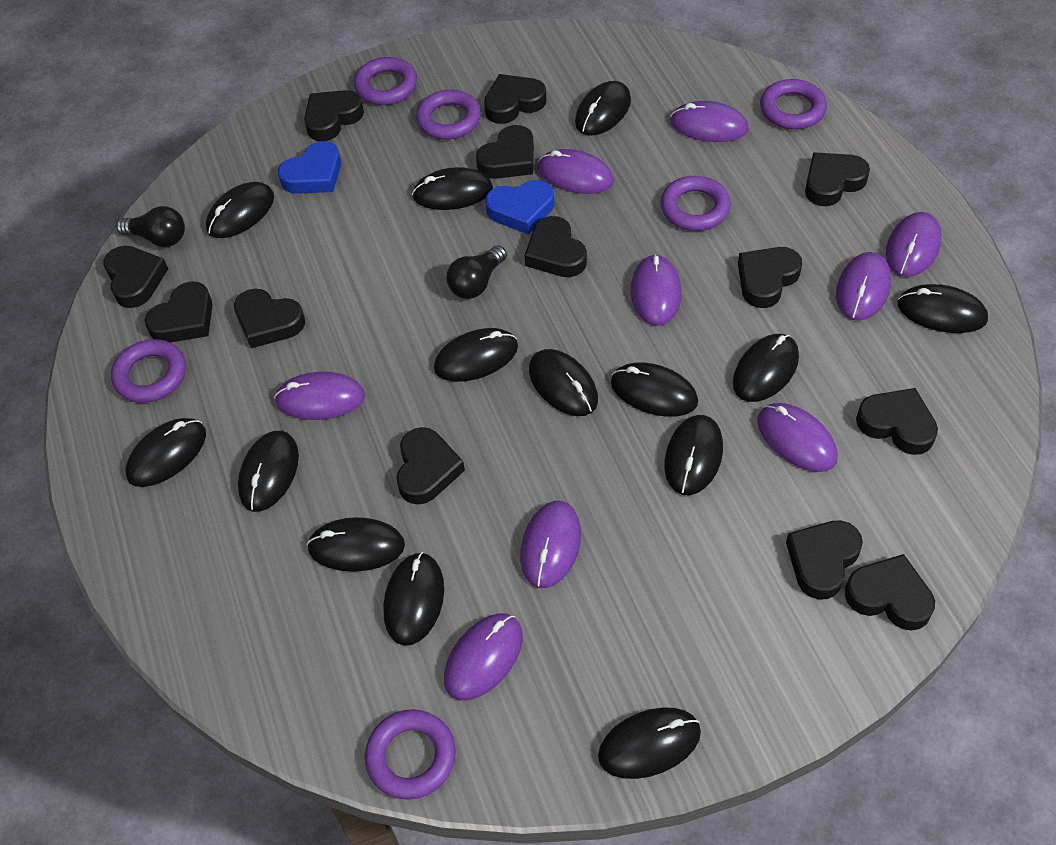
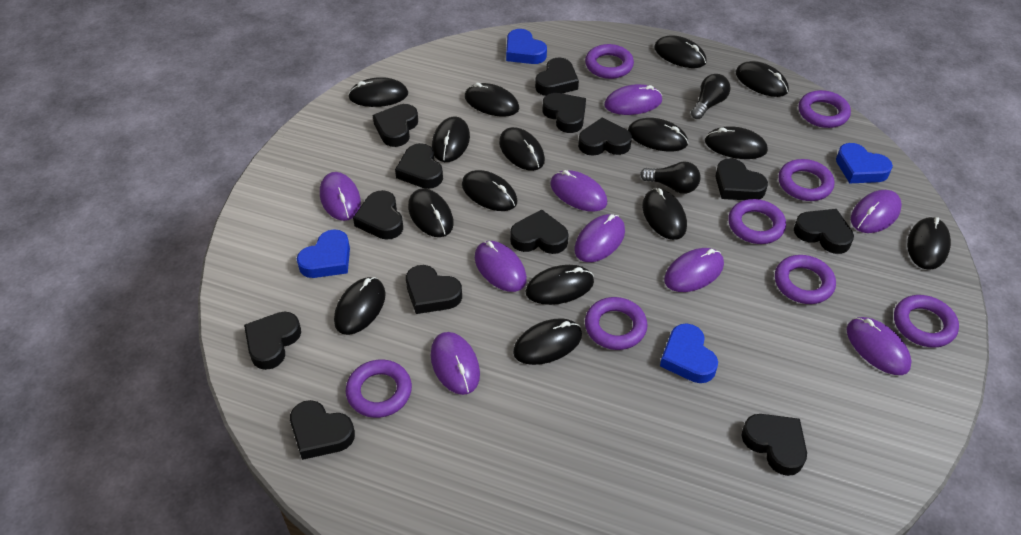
black mouse: 14 -> 15
blue heart: 2 -> 4
purple ring: 6 -> 8

